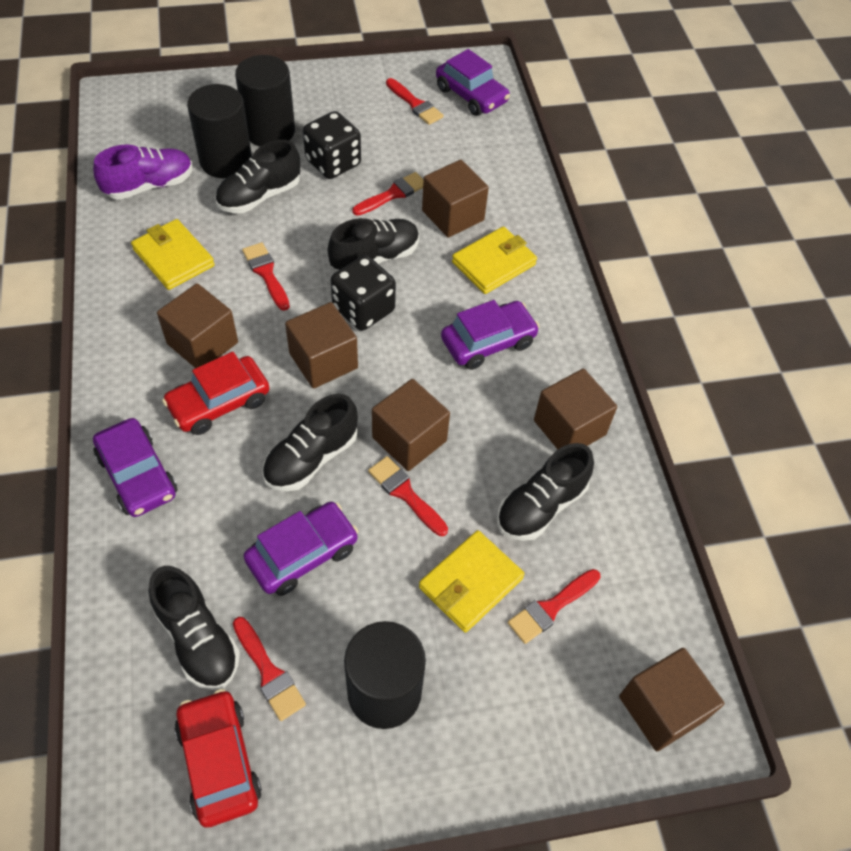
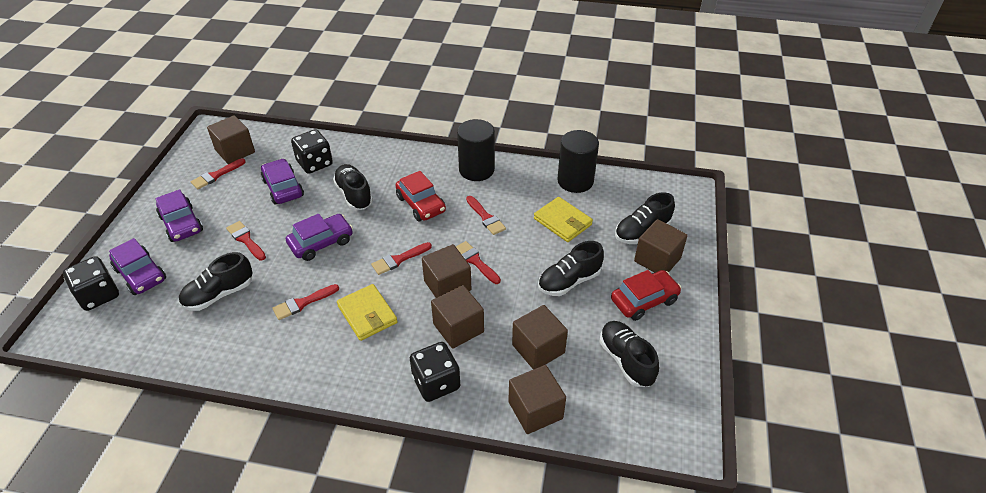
black cylinder: 3 -> 2
black dice: 2 -> 3
purple shoe: 1 -> 0
yellow wallet: 3 -> 2

